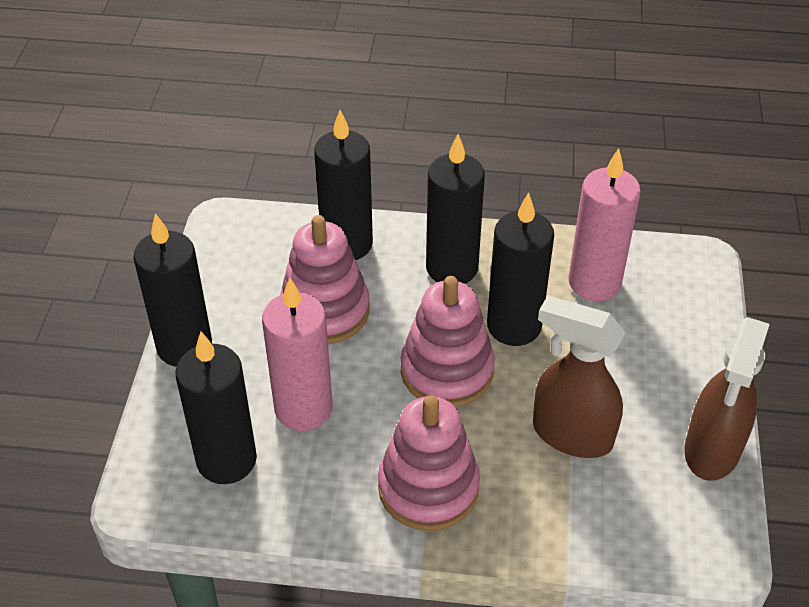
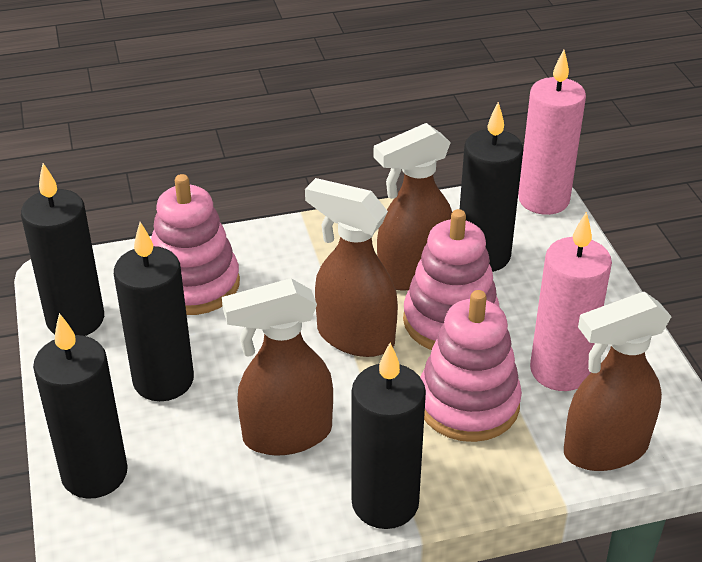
brown spray bottle: 2 -> 4

